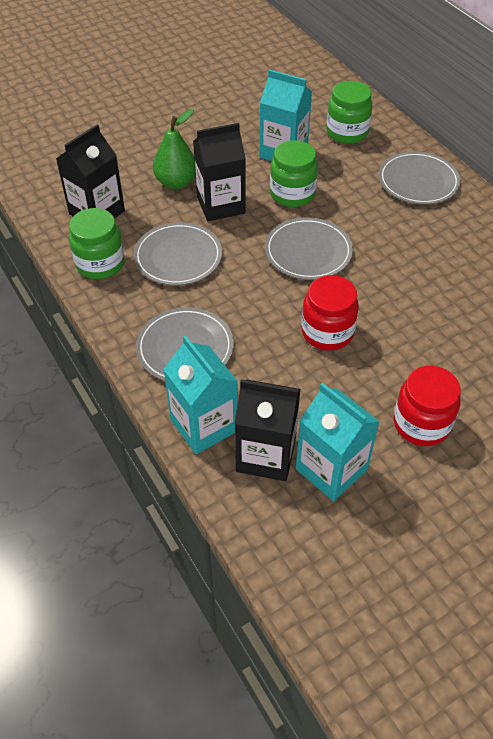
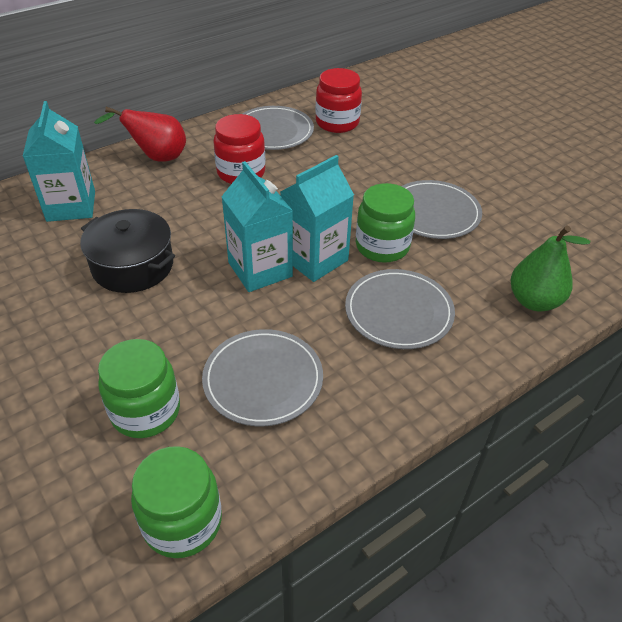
black carton: 3 -> 0
black pot: 0 -> 1
red pear: 0 -> 1

